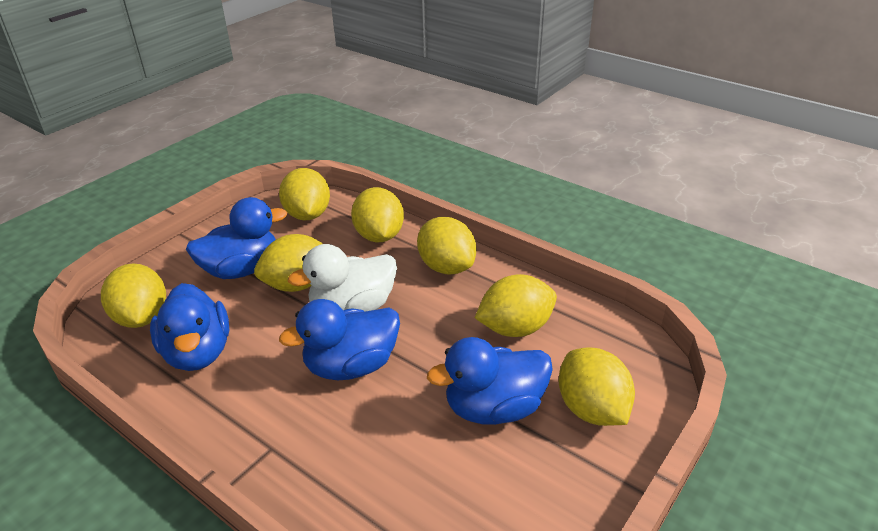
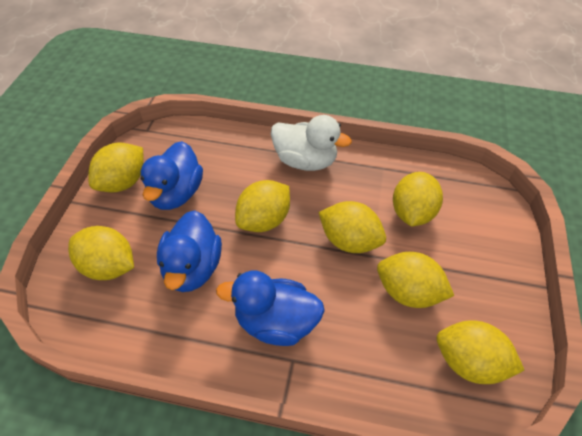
blue duck: 4 -> 3

